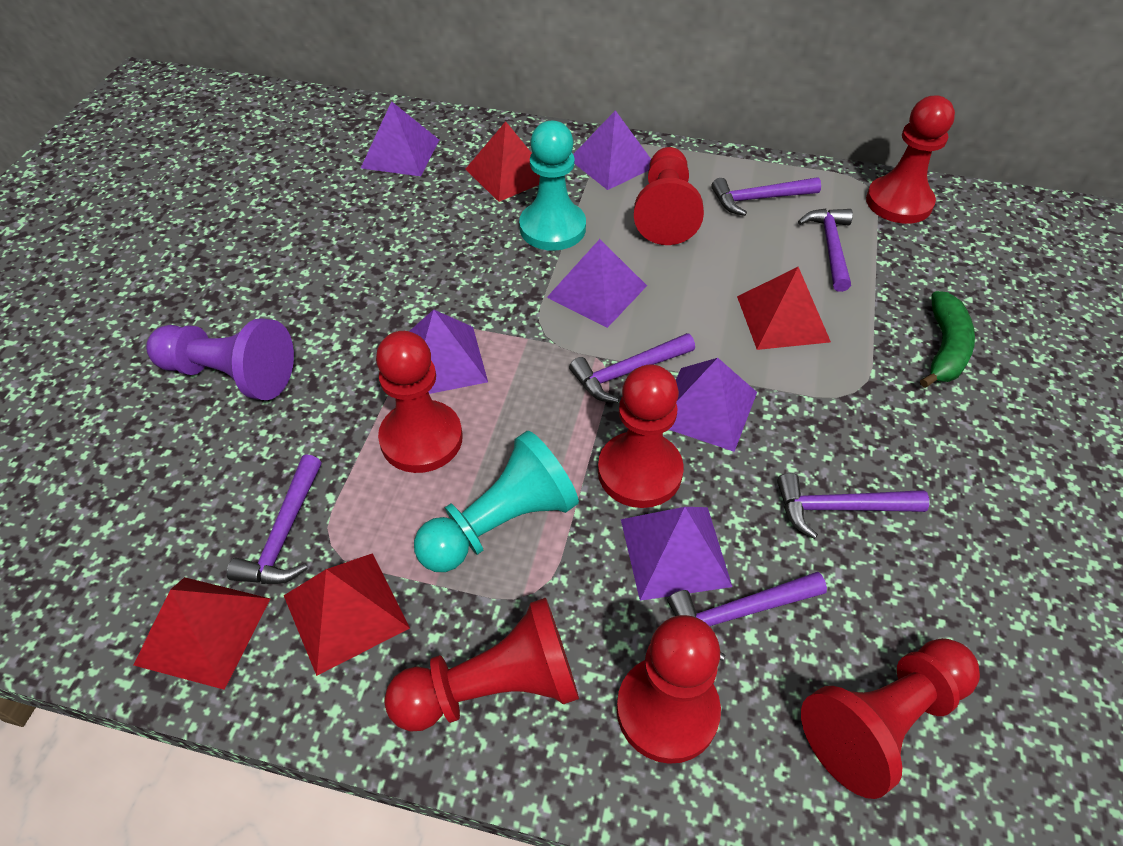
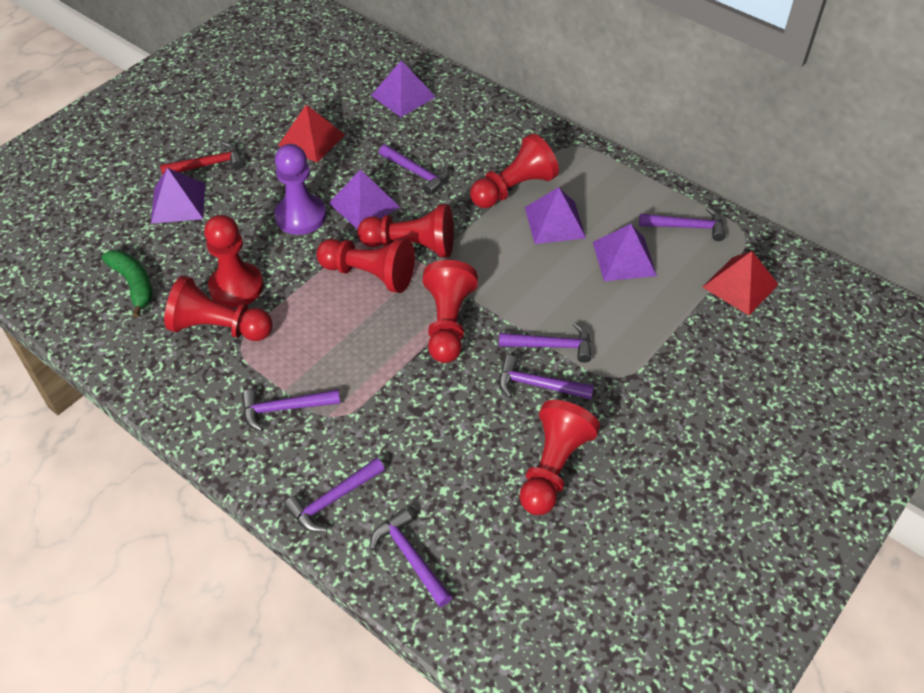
purple hammer: 6 -> 7
purple pyramid: 6 -> 5
red hammer: 0 -> 1
red pyramid: 4 -> 2
turquoise pawn: 2 -> 0

